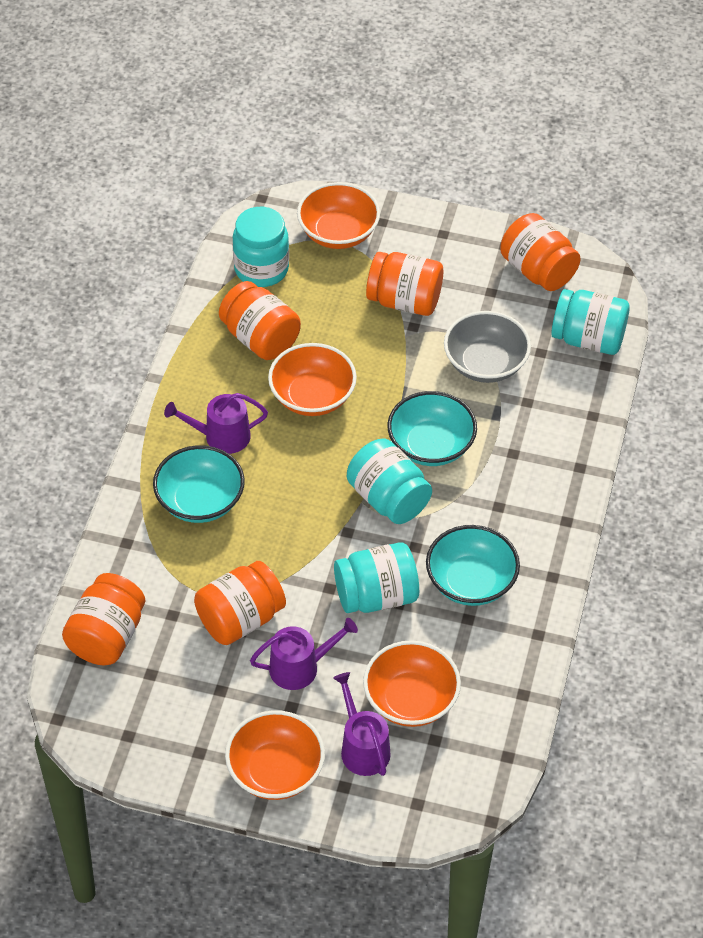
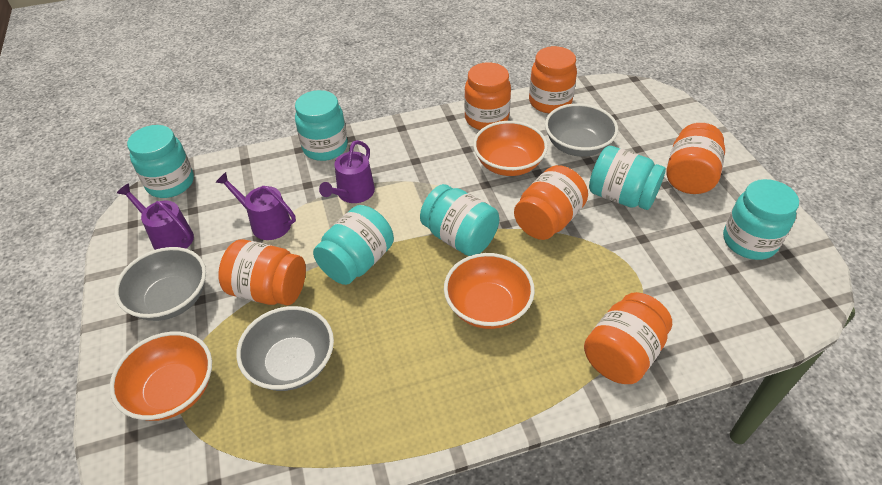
grey bowl: 1 -> 3
orange bowl: 4 -> 3
orange jar: 5 -> 6
turquoise bowl: 3 -> 0
turquoise jar: 4 -> 6

